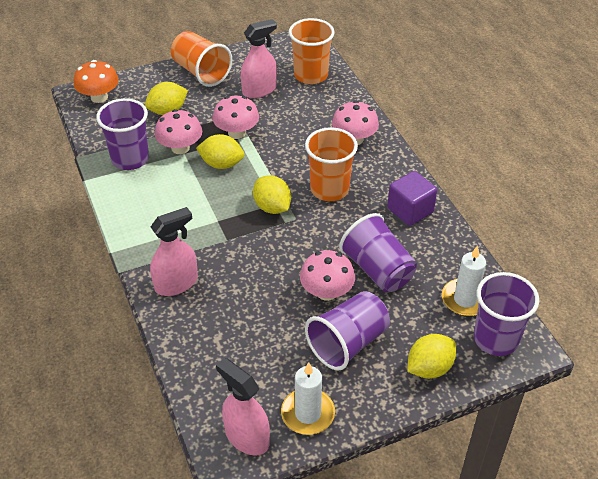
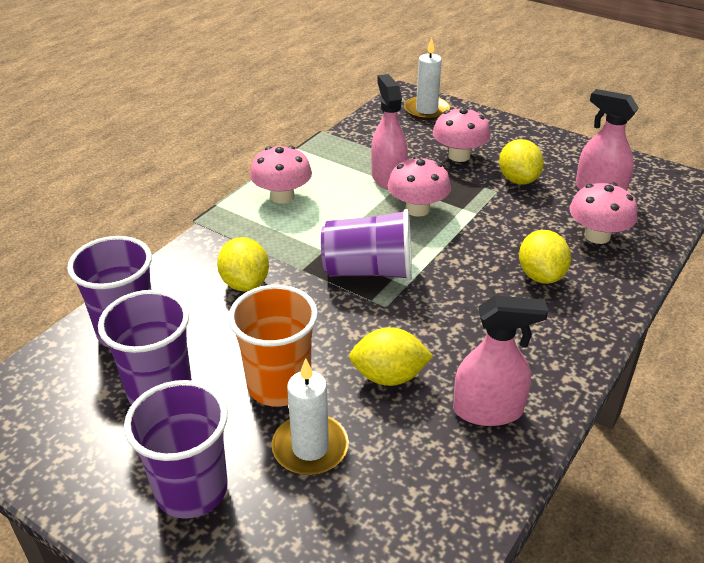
orange cup: 3 -> 1
orange mushroom: 1 -> 0
purple cube: 1 -> 0

